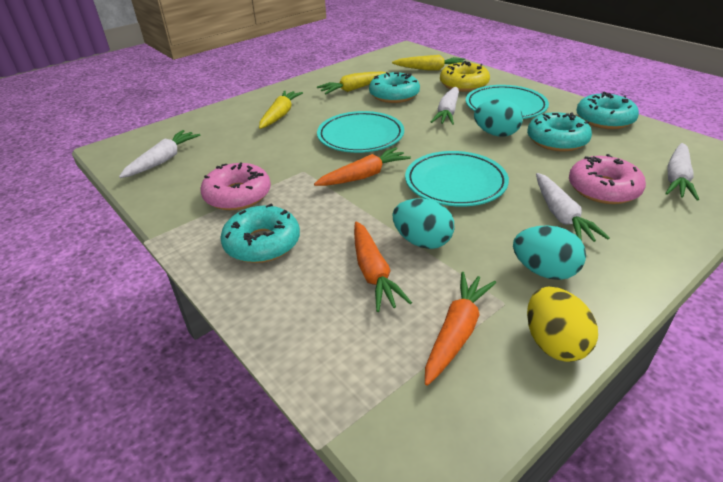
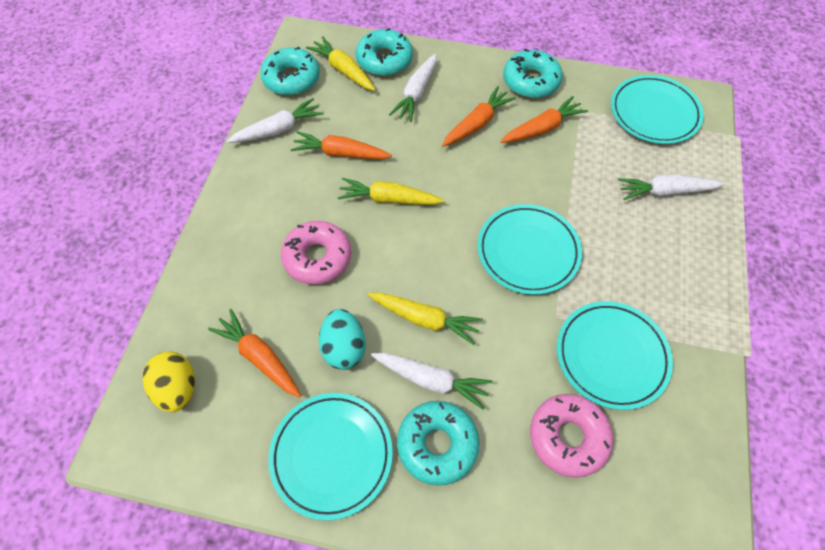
orange carrot: 3 -> 4
turquoise egg: 3 -> 1
turquoise plate: 3 -> 4
yellow donut: 1 -> 0

